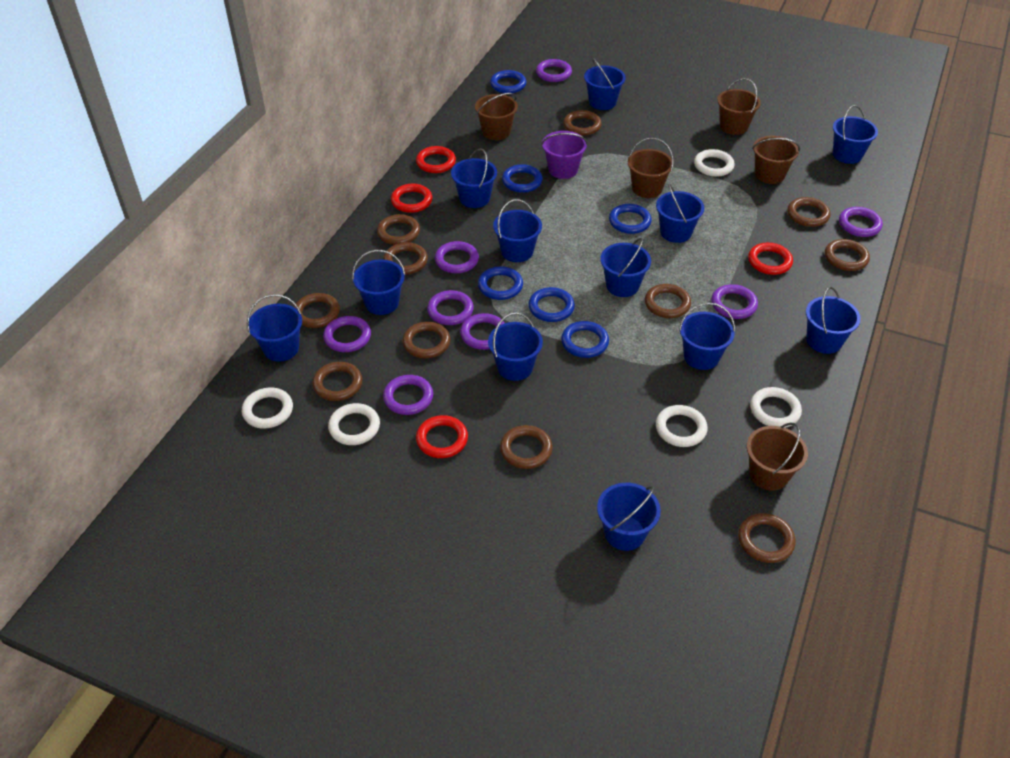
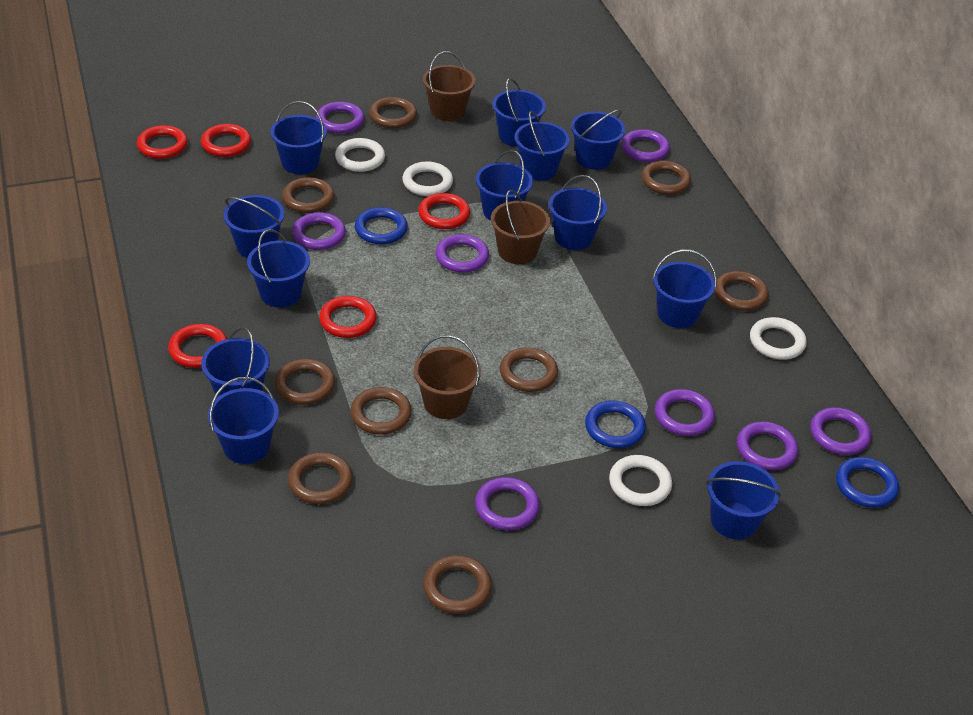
blue ring: 6 -> 3
brown bucket: 5 -> 3
brown ring: 11 -> 9
purple bucket: 1 -> 0
red ring: 4 -> 5
white ring: 5 -> 4

